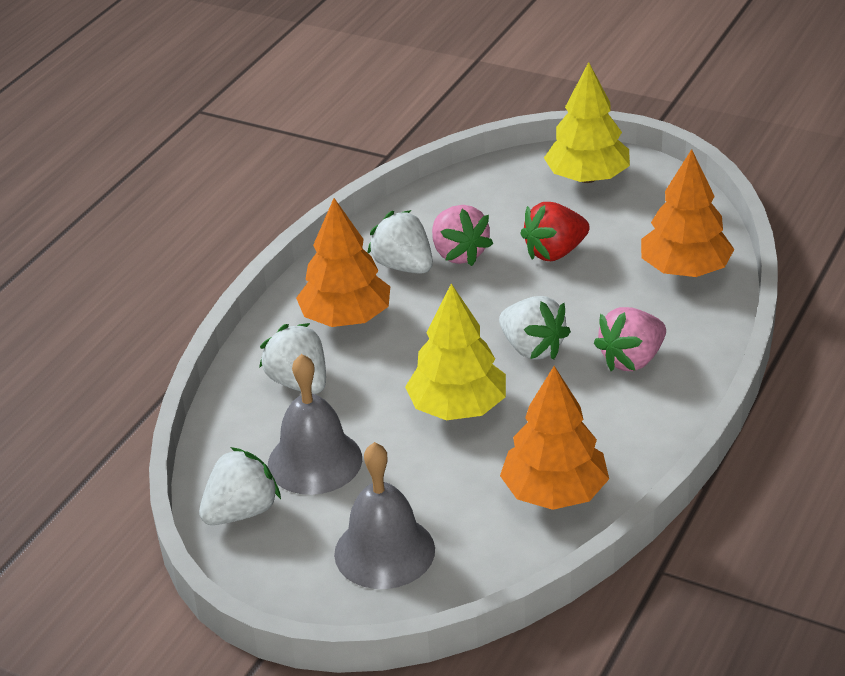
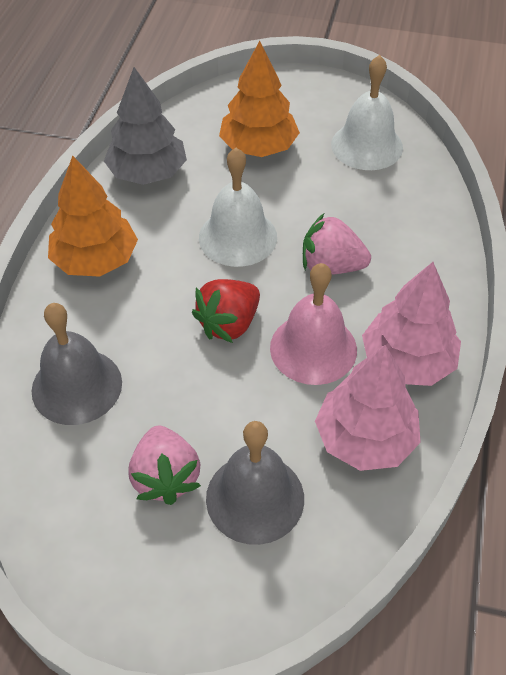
grey tree: 0 -> 1
orange tree: 3 -> 2
pink bell: 0 -> 1
pink tree: 0 -> 2
white bell: 0 -> 2
white strawberry: 4 -> 0
yellow tree: 2 -> 0

